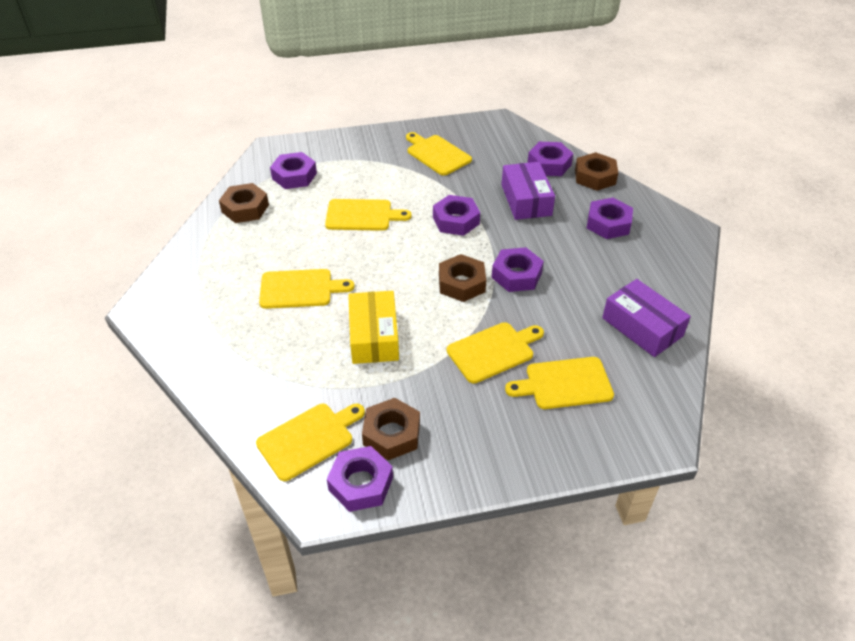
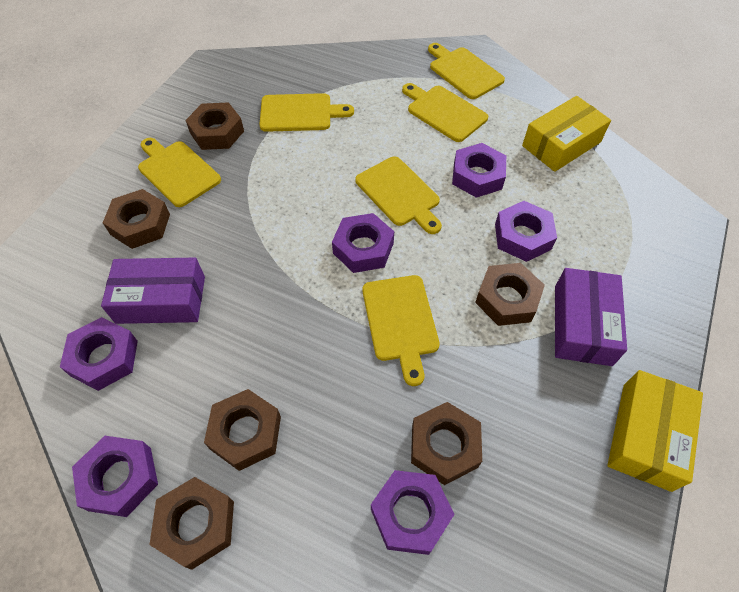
brown nut: 4 -> 6
yellow box: 1 -> 2

